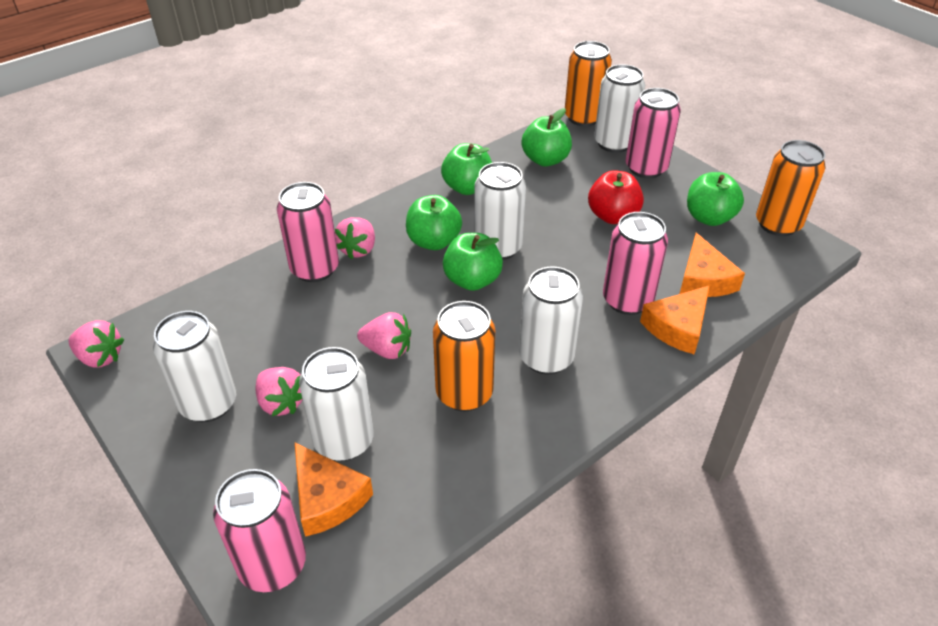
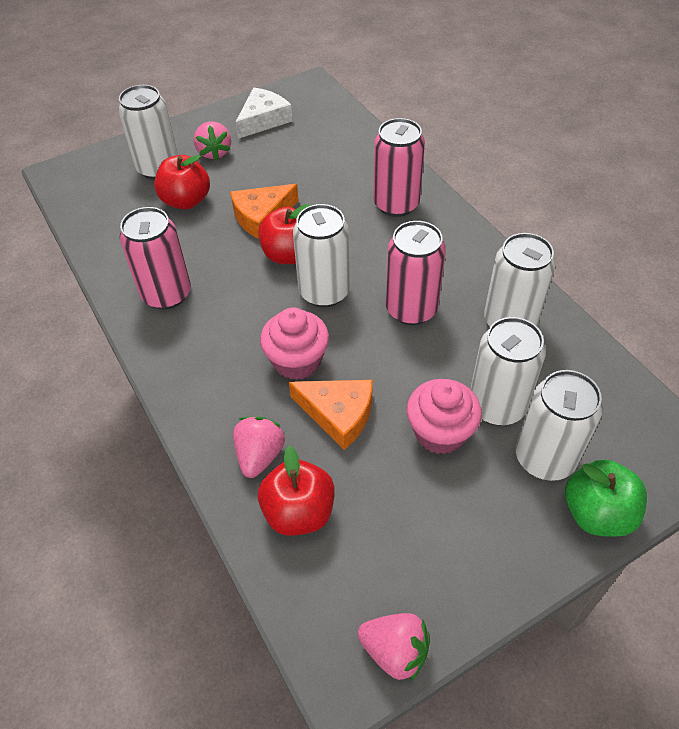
green apple: 5 -> 1
orange can: 3 -> 0
orange cheese: 3 -> 2
pink can: 4 -> 3
pink cupcake: 0 -> 2
pink strawberry: 4 -> 3
red apple: 1 -> 3
white cheese: 0 -> 1

